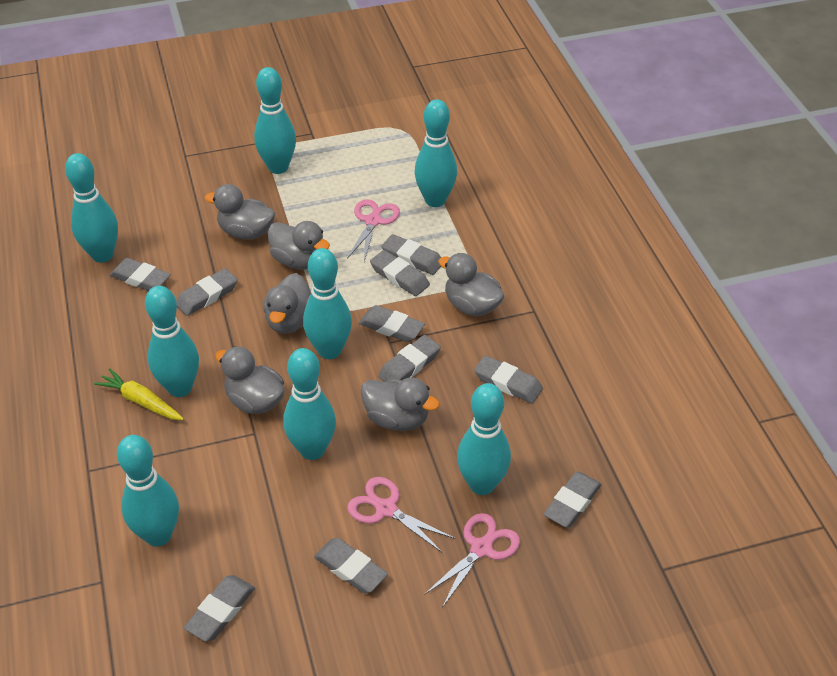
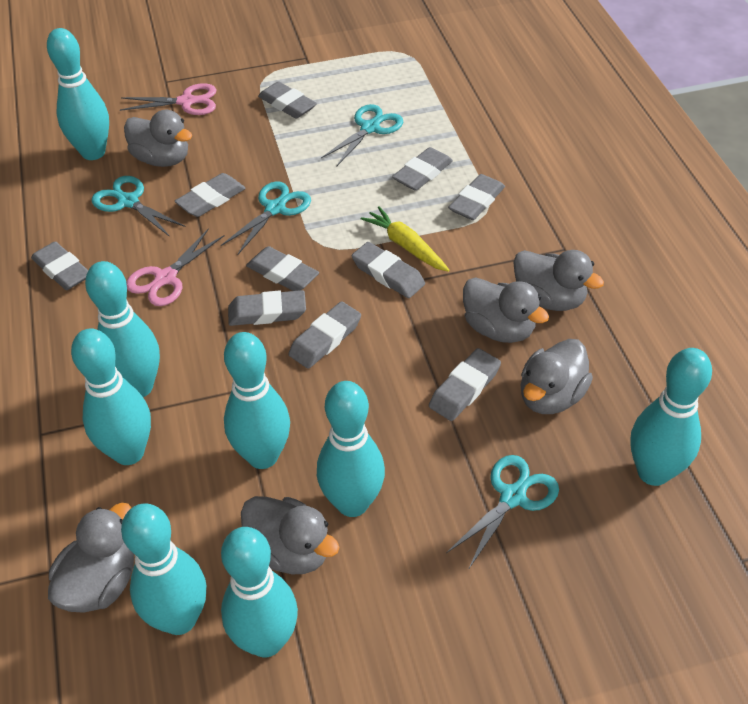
pink scissors: 3 -> 2
turquoise scissors: 0 -> 4

